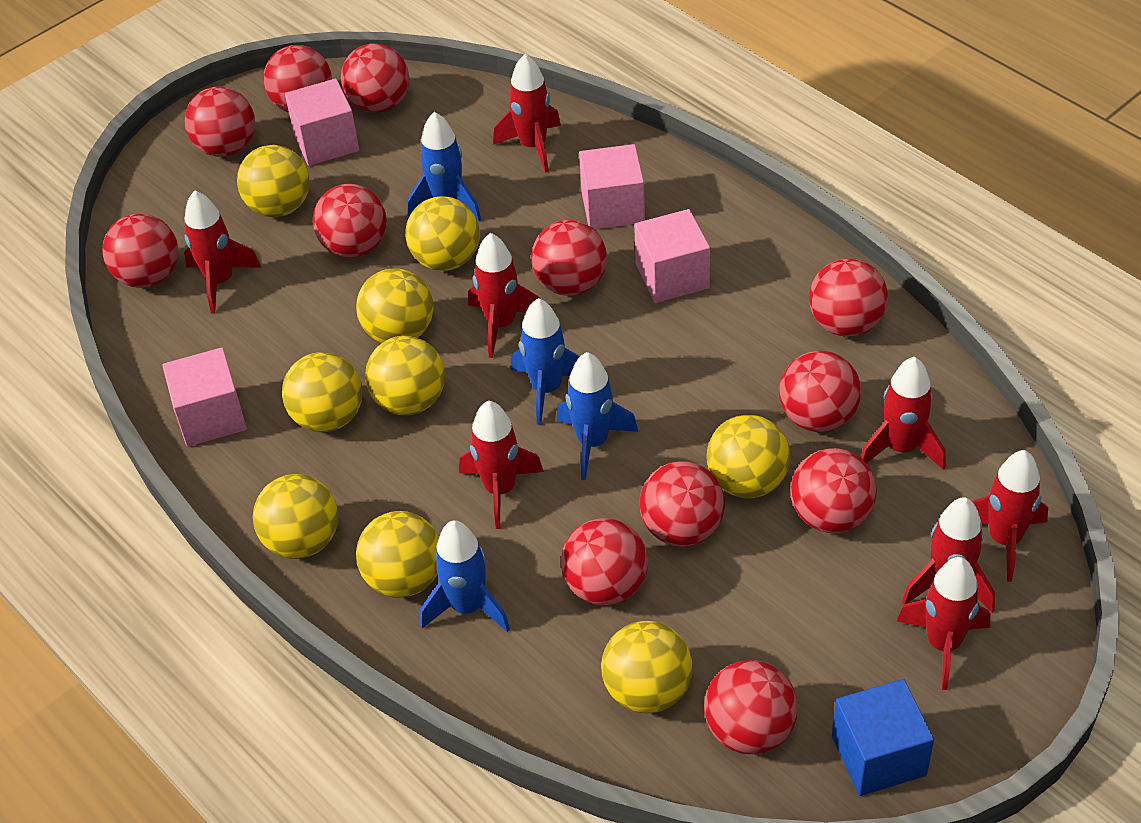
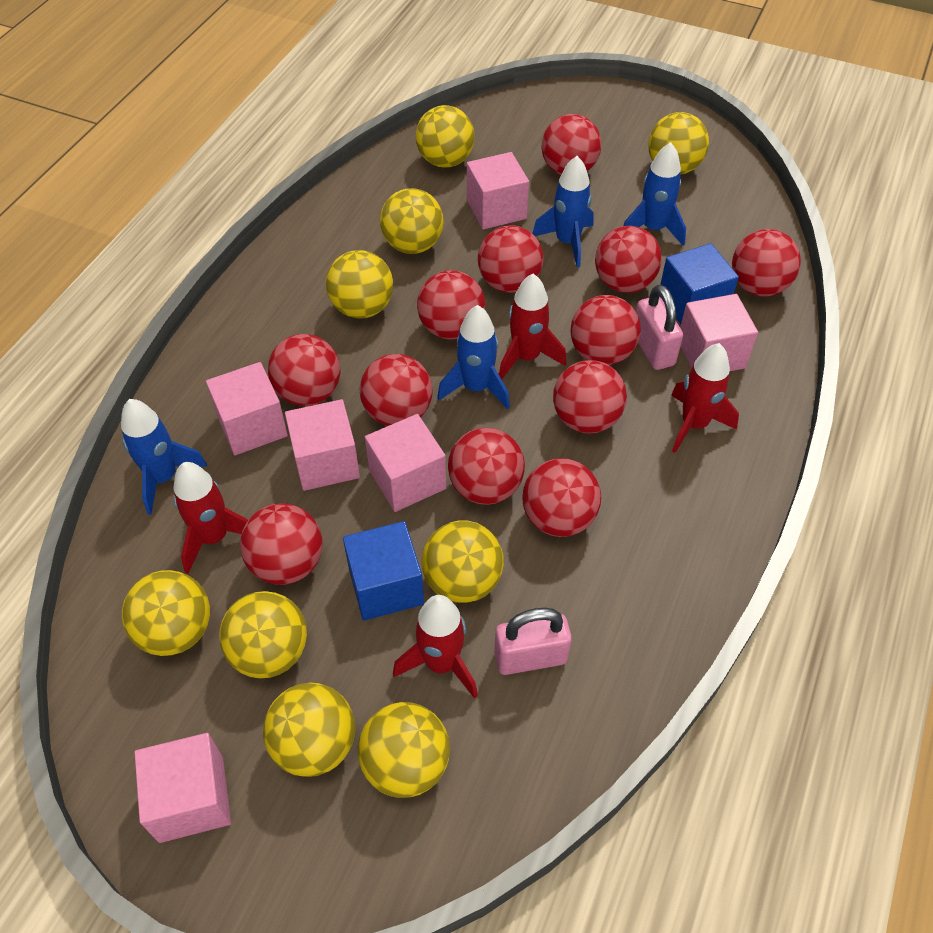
blue cube: 1 -> 2
pink cube: 4 -> 6
pink padlock: 0 -> 2
red rocket: 8 -> 4

